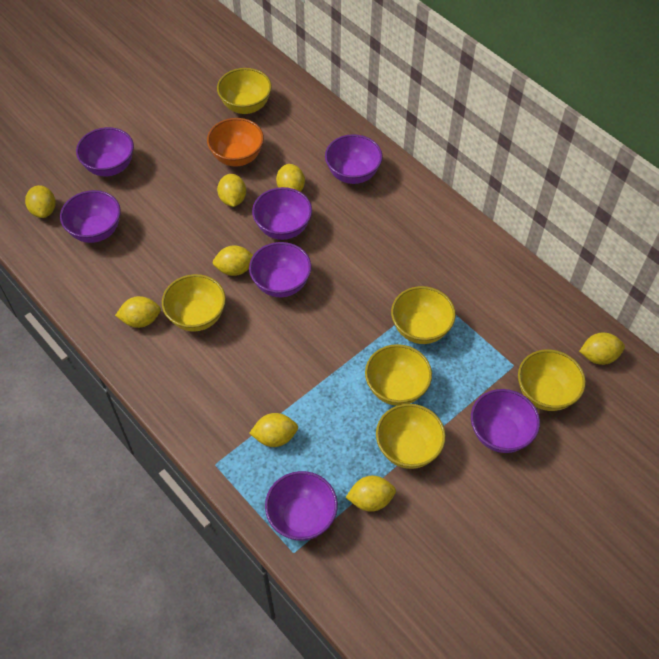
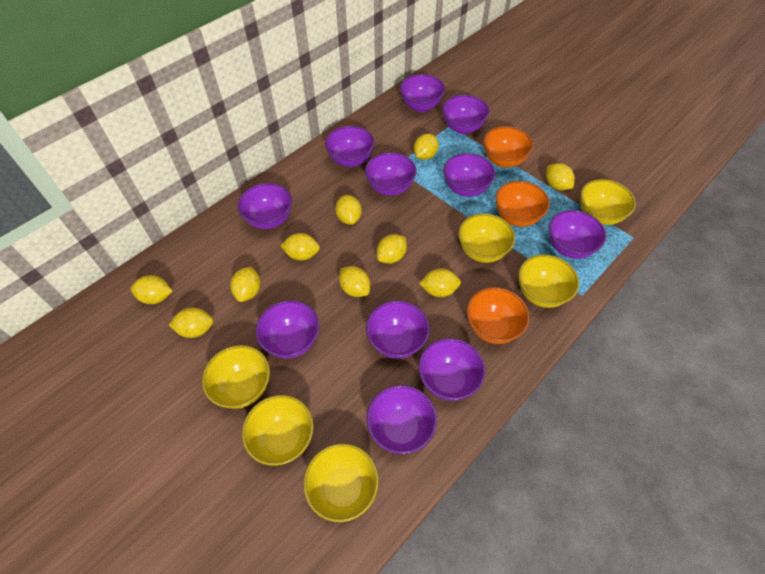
orange bowl: 1 -> 3
purple bowl: 7 -> 11
yellow lemon: 8 -> 10

